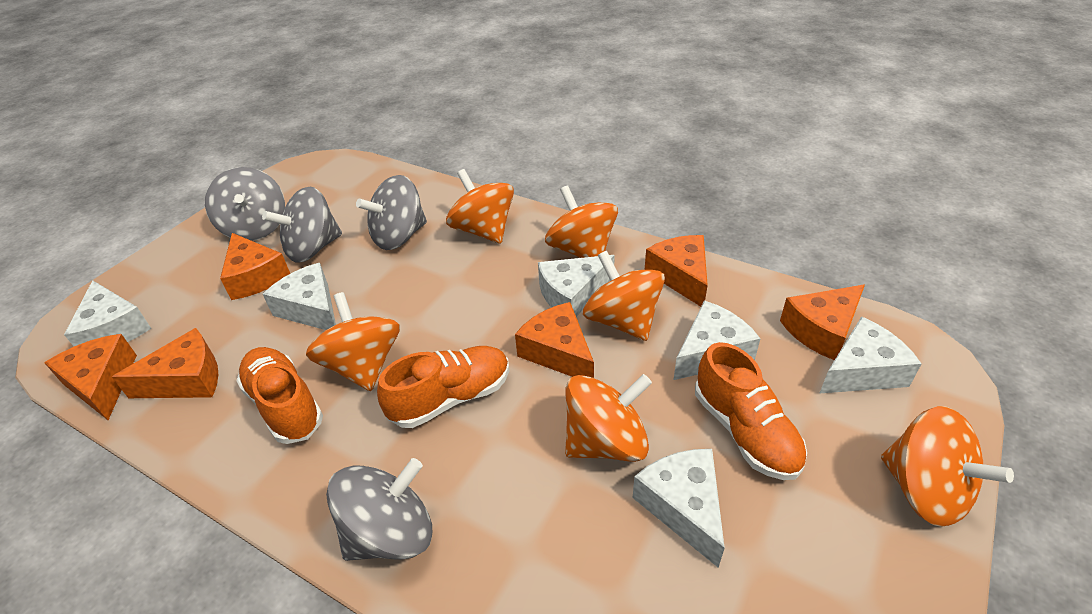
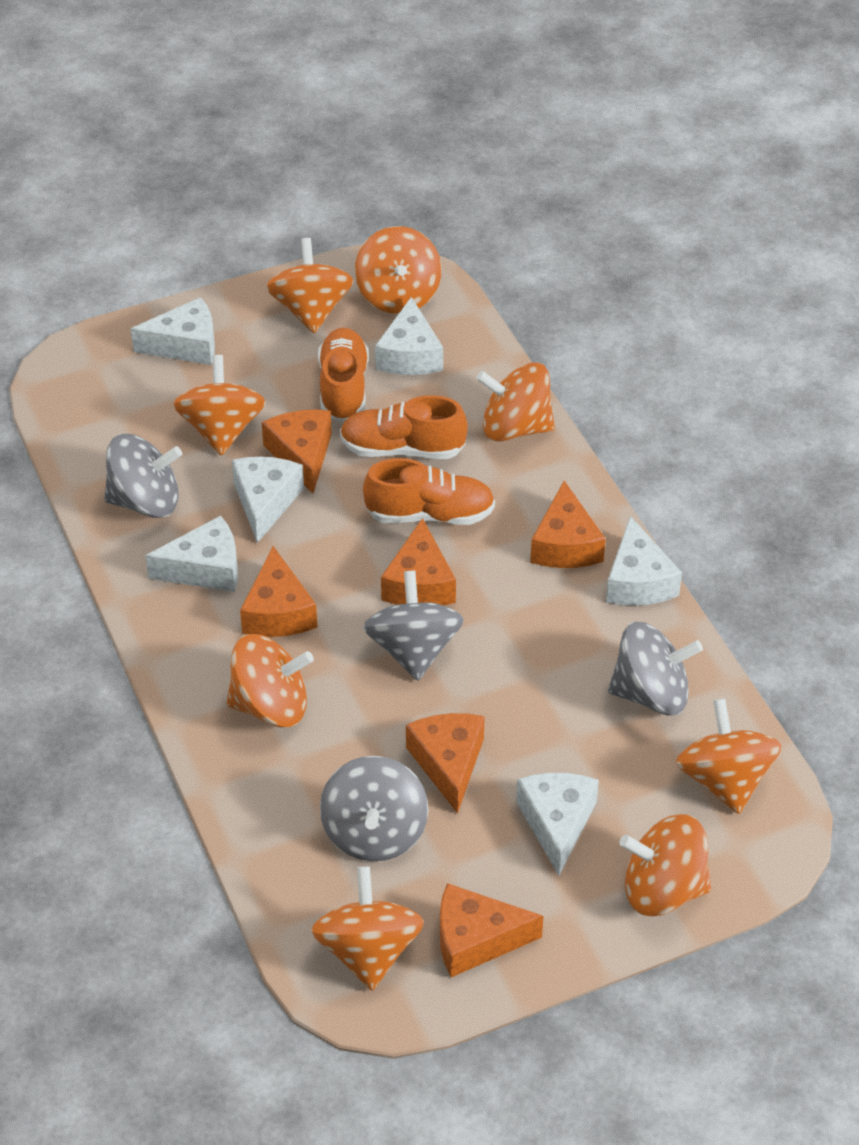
orange spinning top: 6 -> 8

